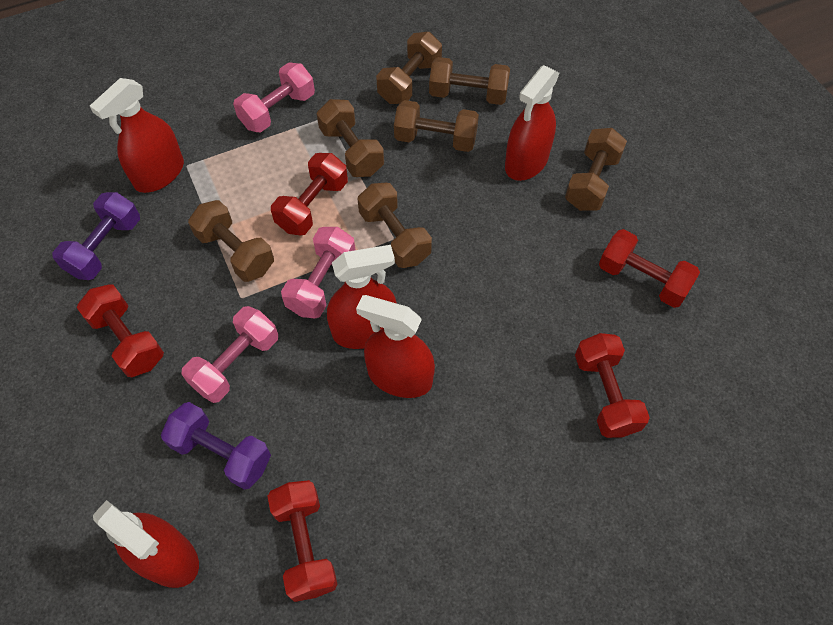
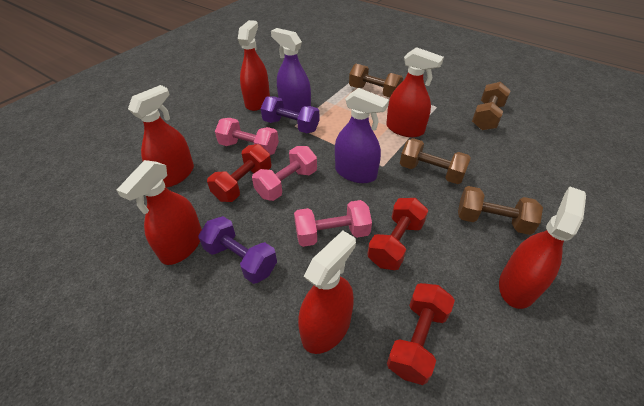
brown dumbbell: 7 -> 4
purple spray bottle: 0 -> 2
red dumbbell: 5 -> 3
red spray bottle: 5 -> 6

